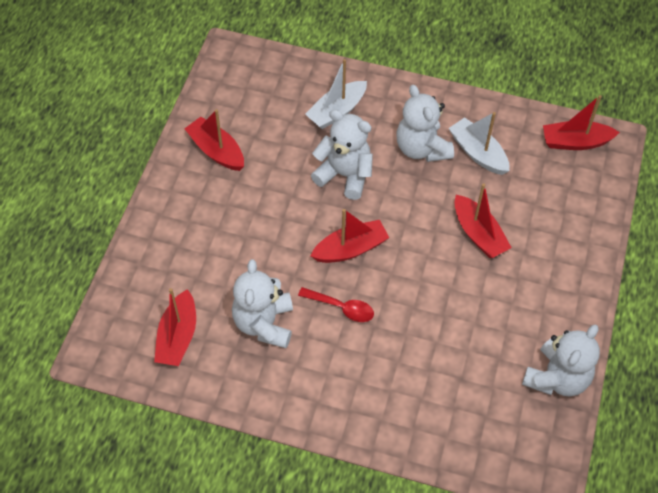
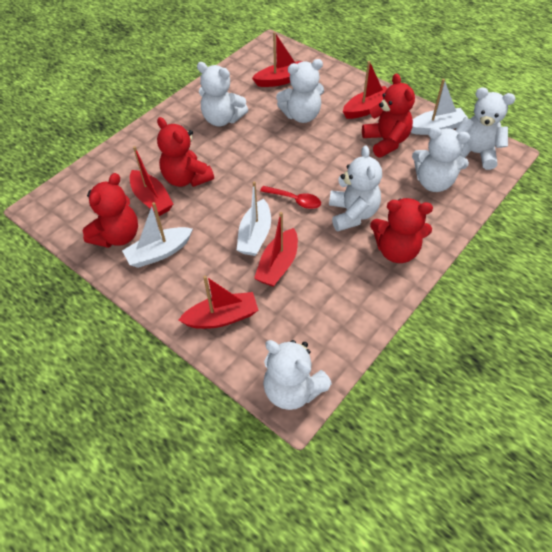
red teddy bear: 0 -> 4
white boat: 2 -> 3
white teddy bear: 4 -> 6

